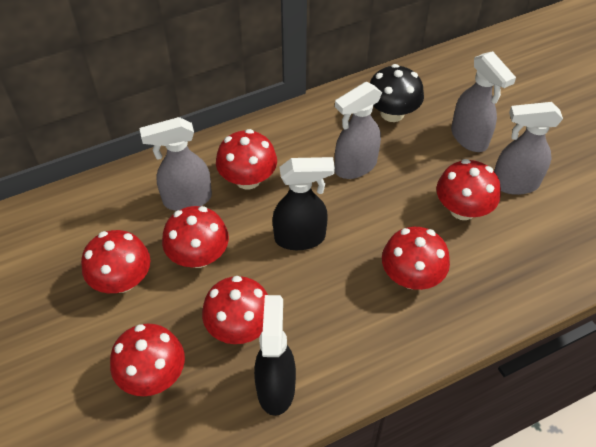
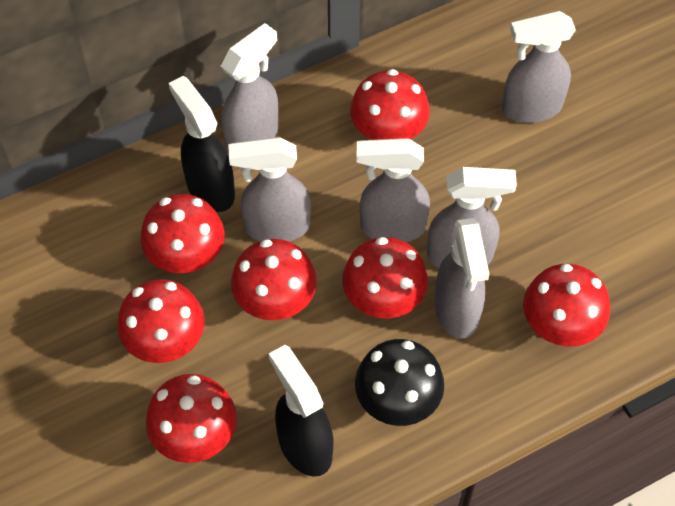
grey spray bottle: 4 -> 6

